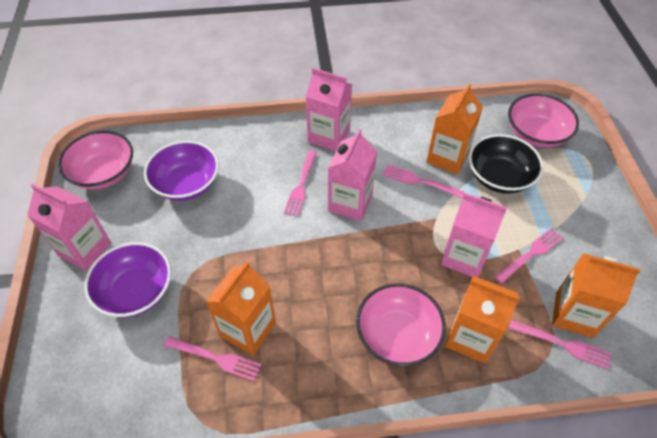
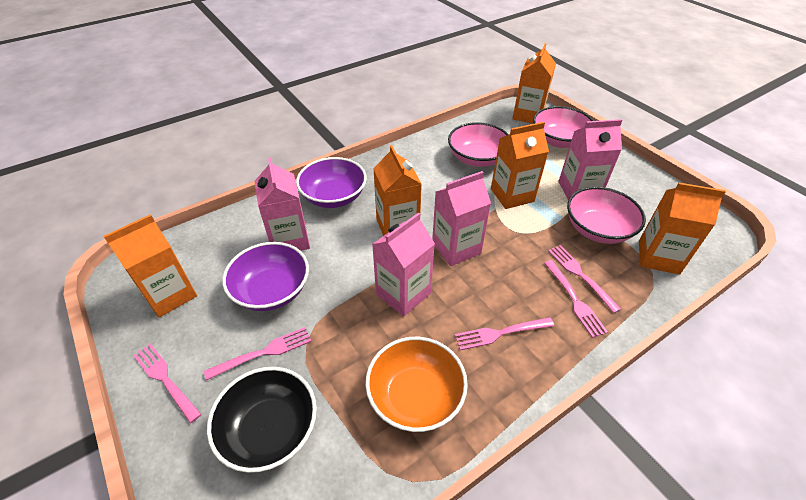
orange bowl: 0 -> 1
orange carton: 4 -> 5

